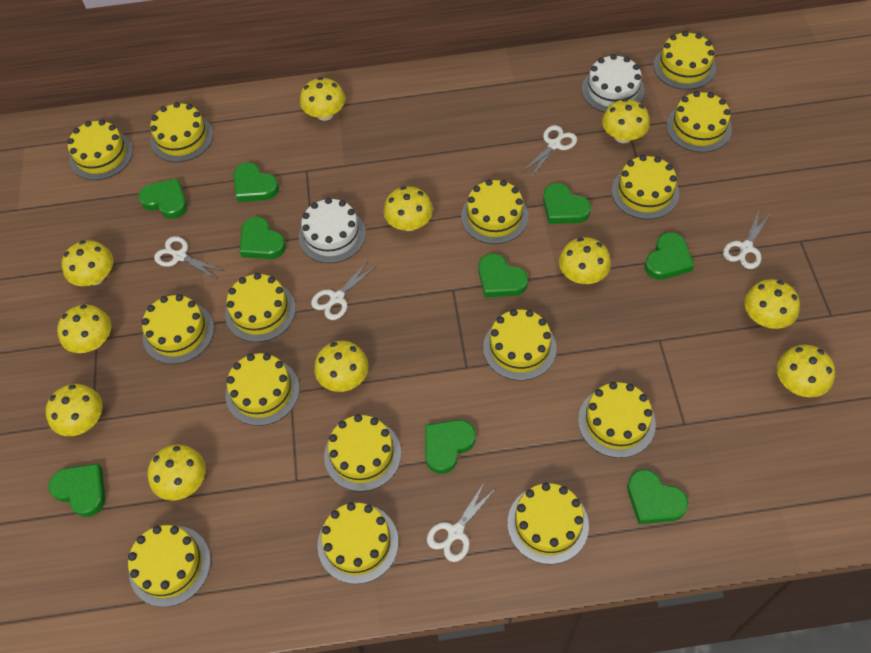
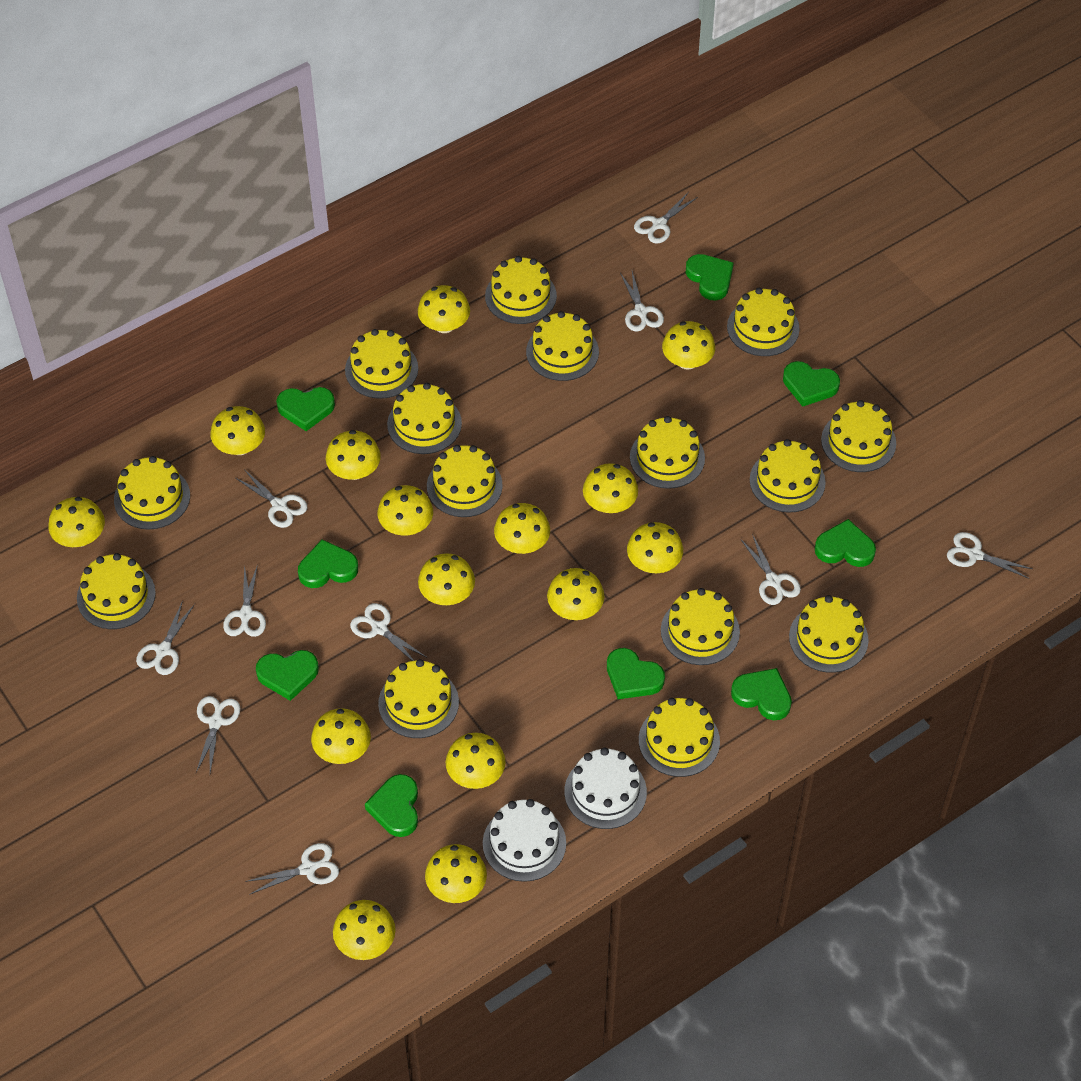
white scissors: 5 -> 10
yellow mushroom: 11 -> 15

